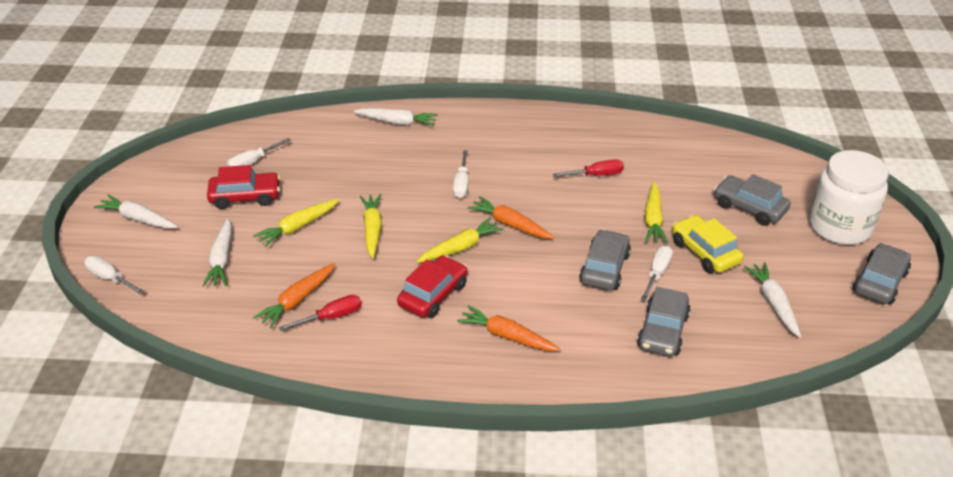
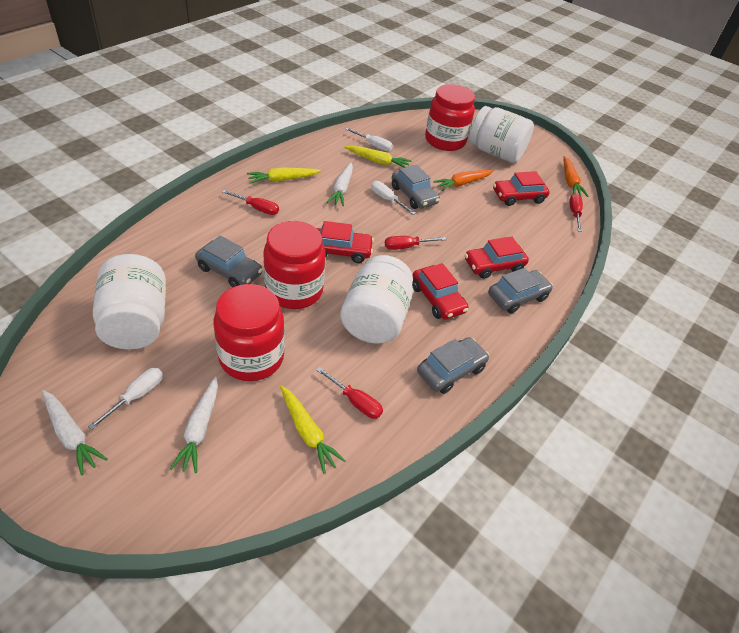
orange carrot: 3 -> 2
red car: 2 -> 4
red jar: 0 -> 3
red screwdriver: 2 -> 4
white carrot: 4 -> 3
white jar: 1 -> 3
white screwdriver: 4 -> 3
yellow car: 1 -> 0
yellow carrot: 4 -> 3

